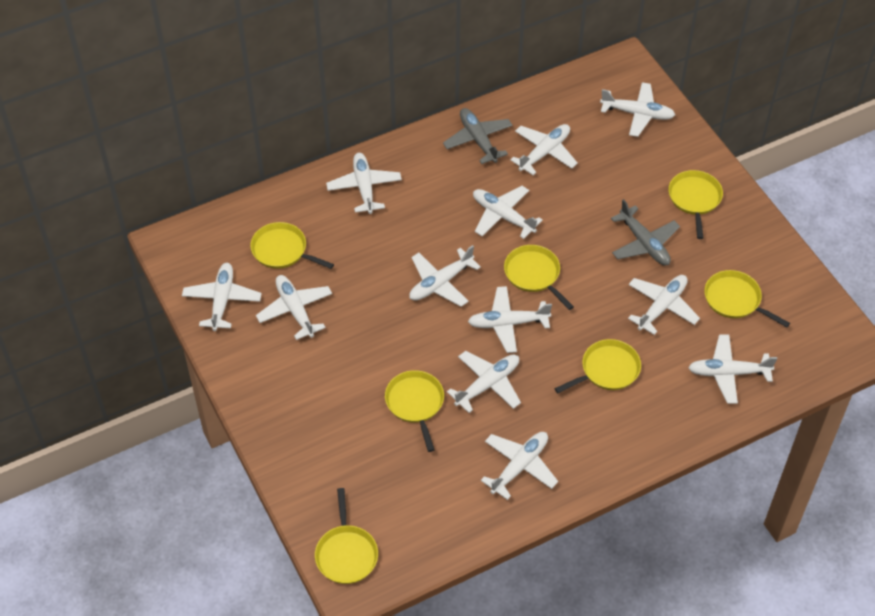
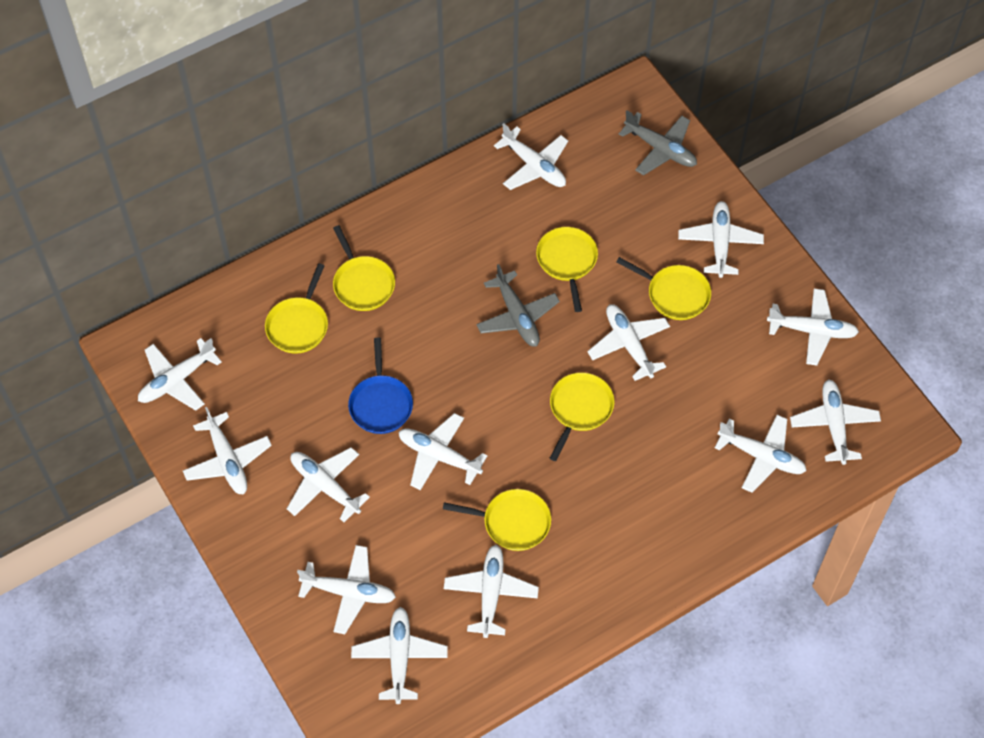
blue pan: 0 -> 1
white plane: 12 -> 13
yellow pan: 7 -> 6

